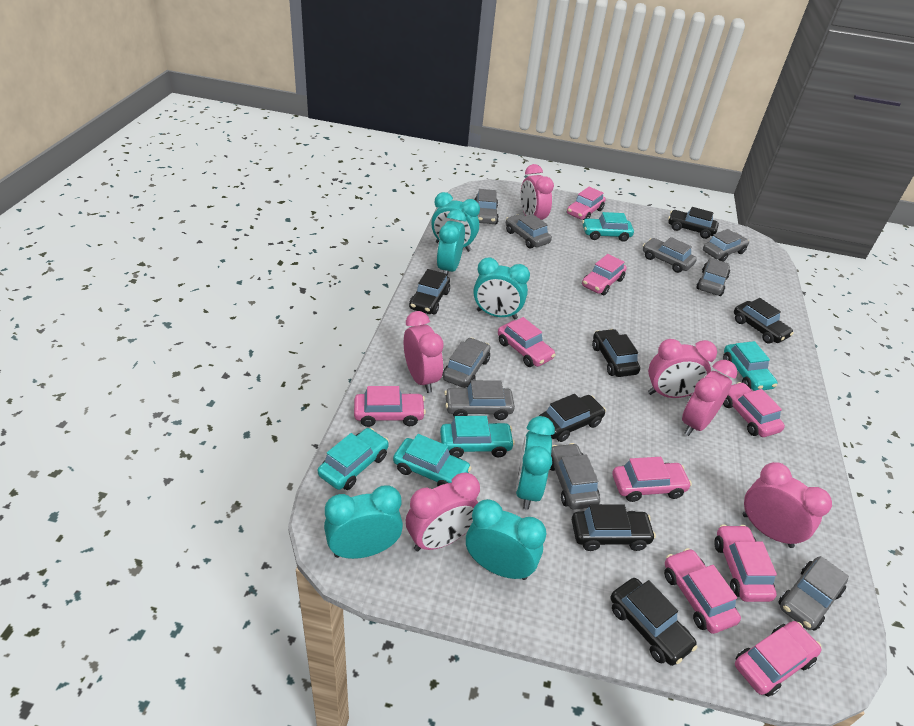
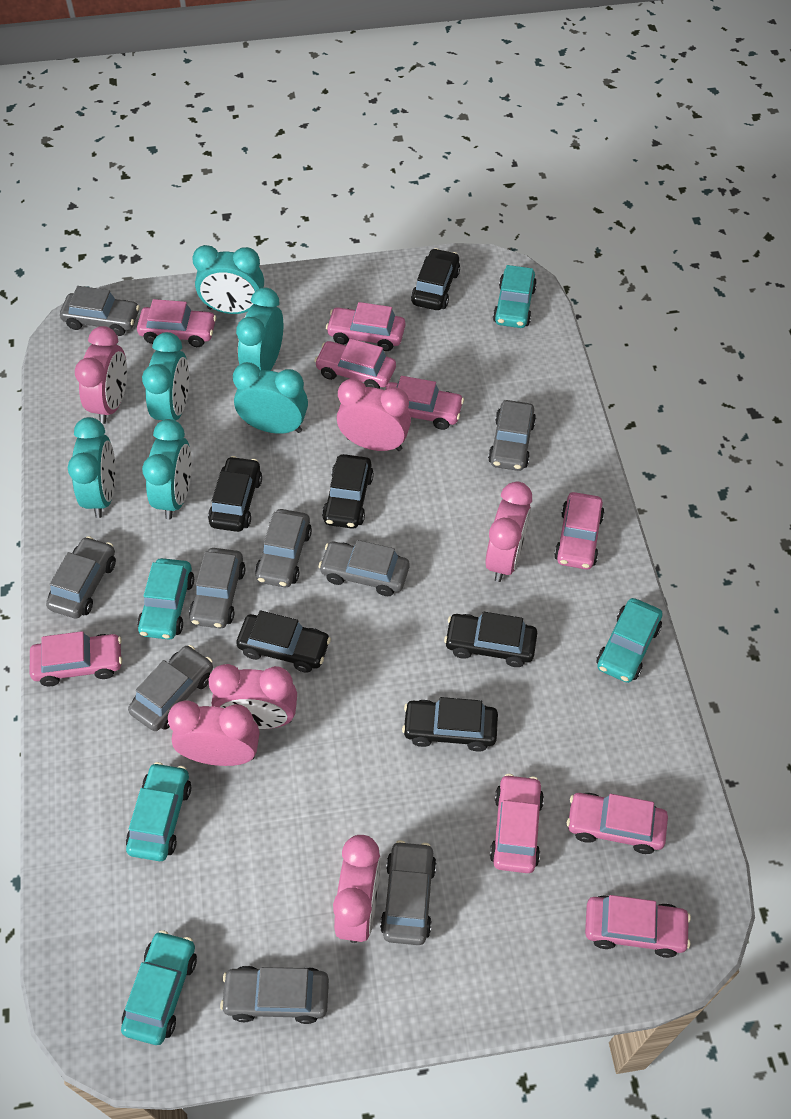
black car: 7 -> 6

